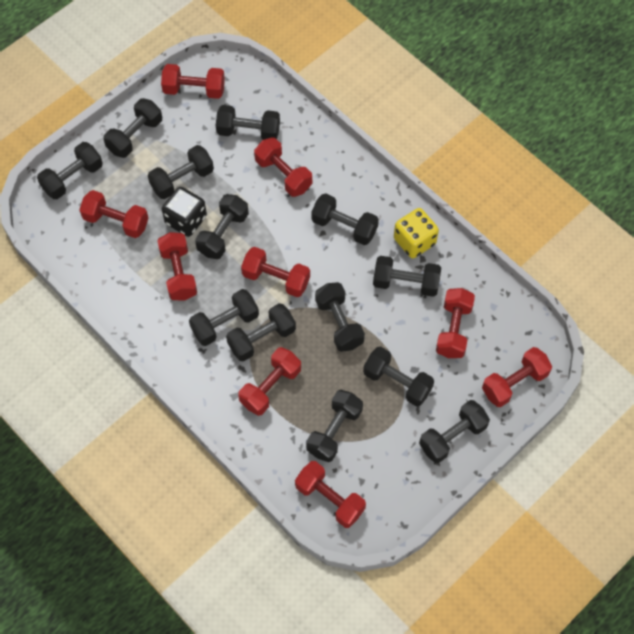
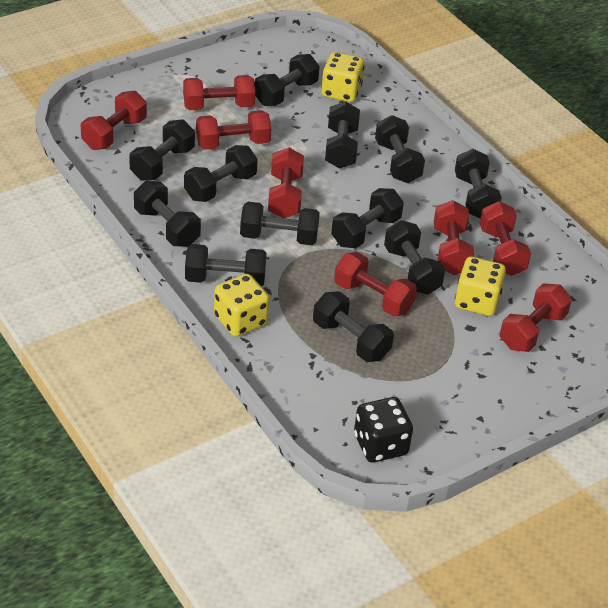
black dumbbell: 13 -> 12
red dumbbell: 9 -> 8
yellow dice: 1 -> 3

